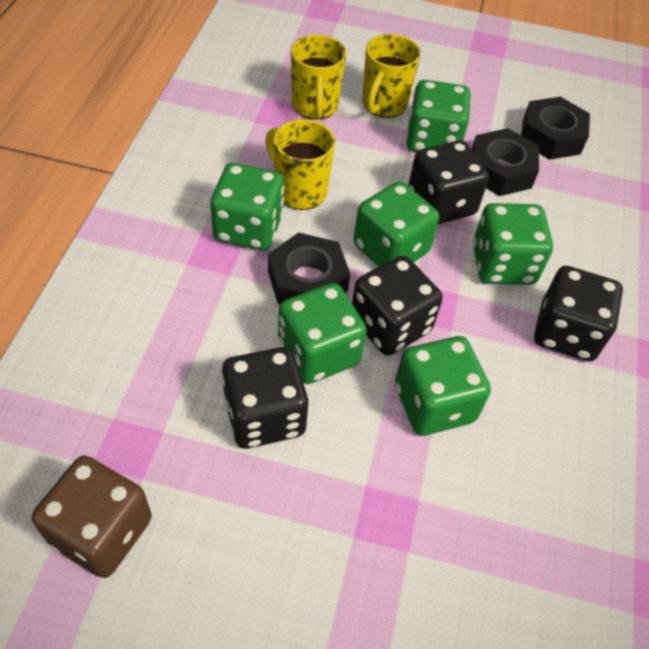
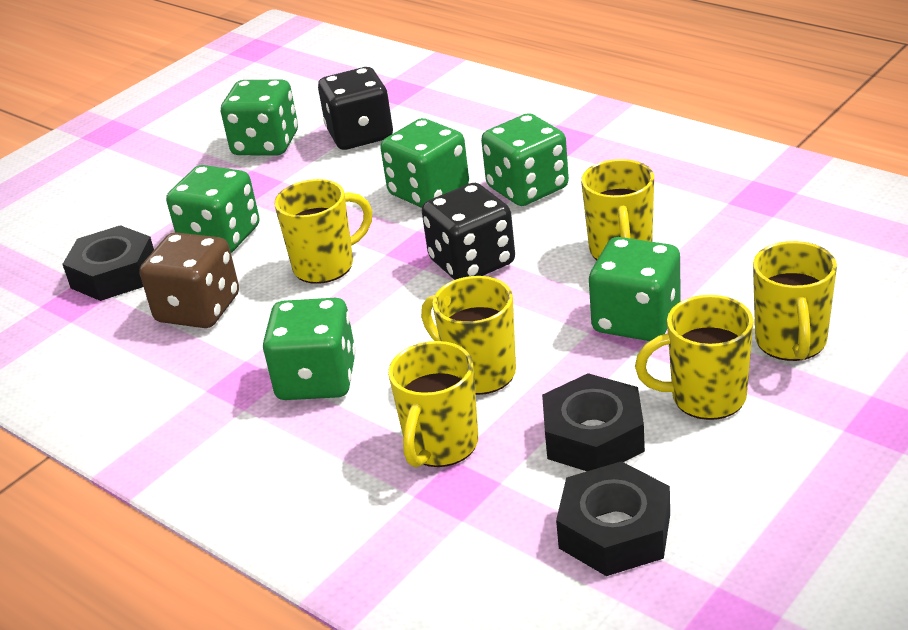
black dice: 4 -> 2
yellow mug: 3 -> 6

